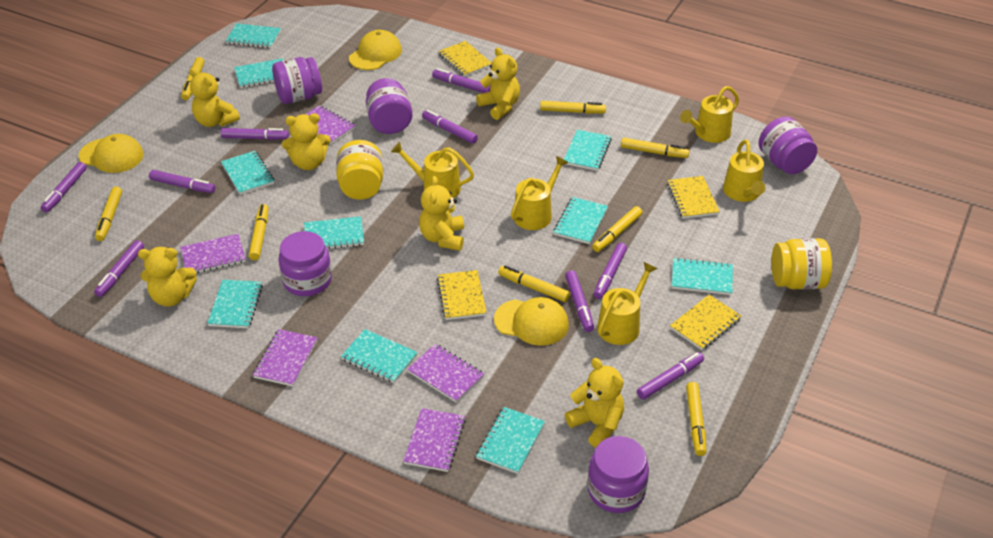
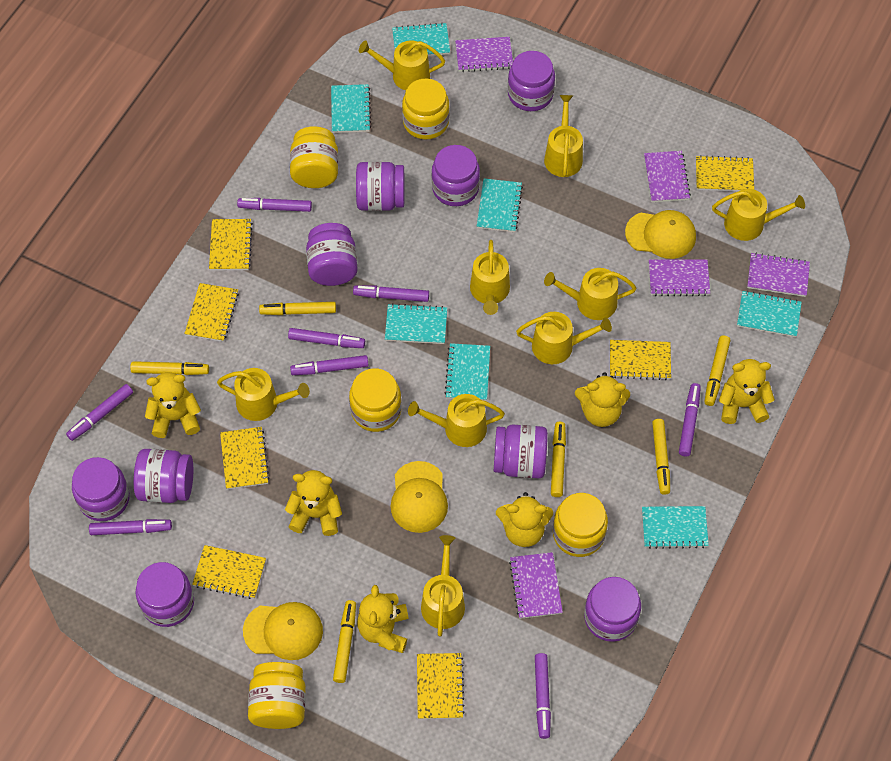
purple jar: 5 -> 9
purple marker: 9 -> 8
turquoise notebook: 10 -> 7
yellow jar: 2 -> 5
yellow marker: 8 -> 6
yellow notebook: 4 -> 7
yellow watering can: 5 -> 9

